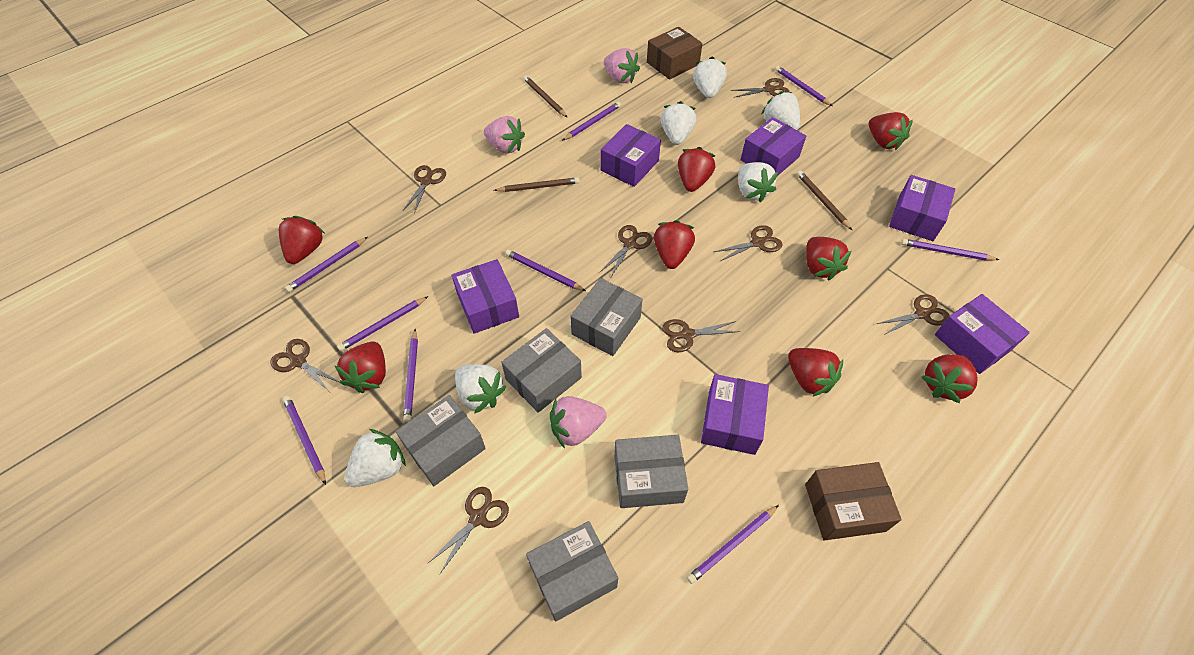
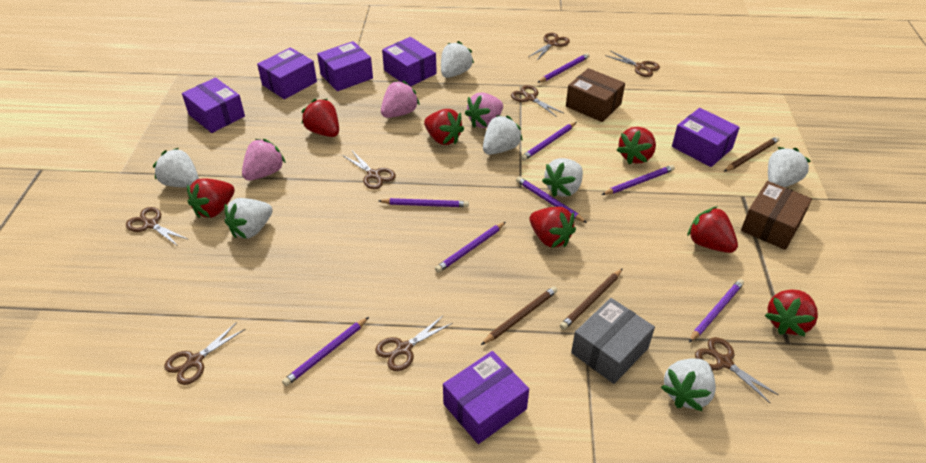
grey box: 5 -> 1
purple pencil: 9 -> 8
red strawberry: 8 -> 7
white strawberry: 6 -> 7

